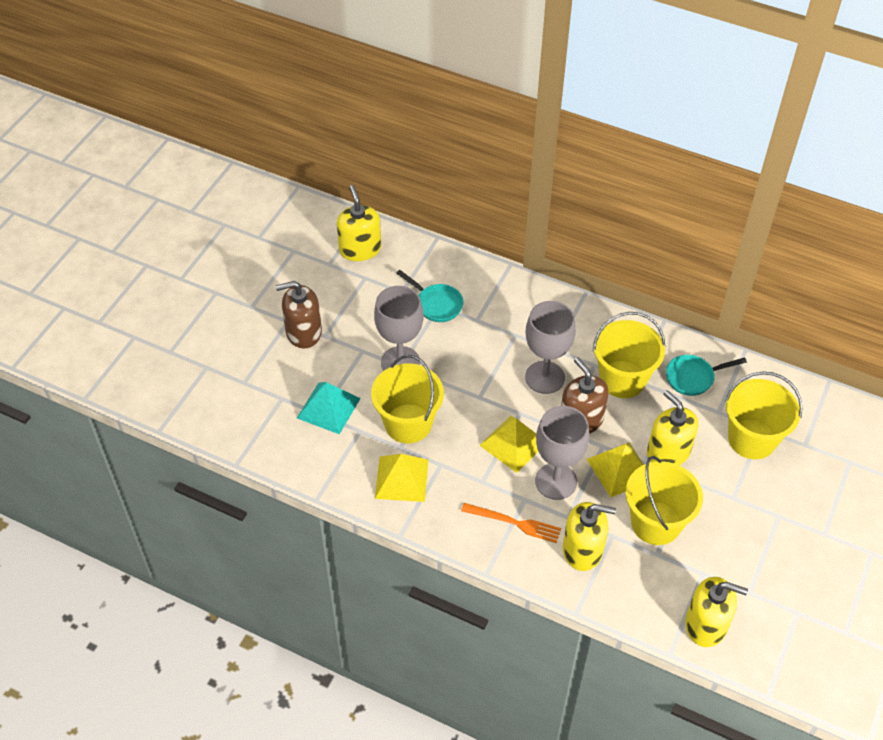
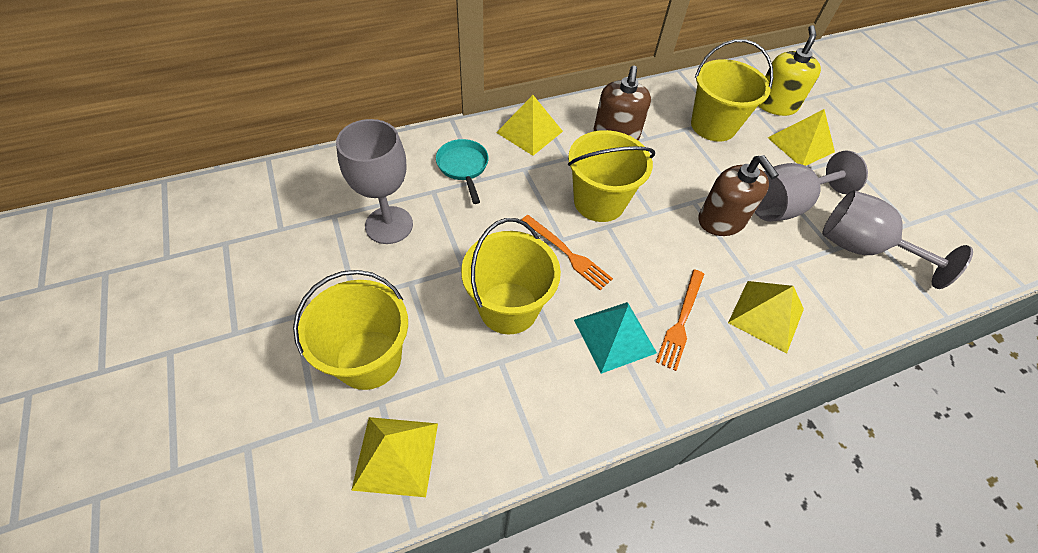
orange fork: 1 -> 2
turquoise pan: 2 -> 1
yellow pyramid: 3 -> 4
yellow soap dispenser: 4 -> 1

